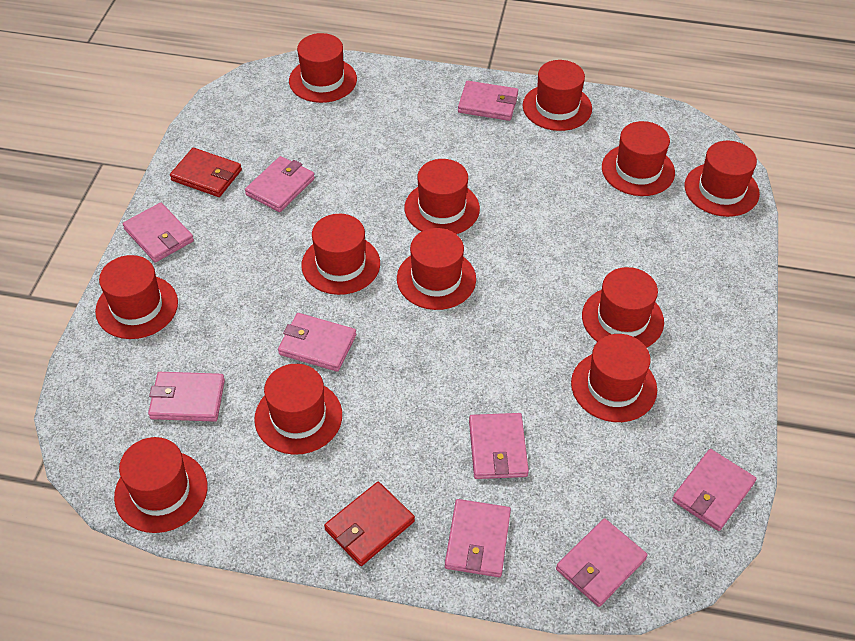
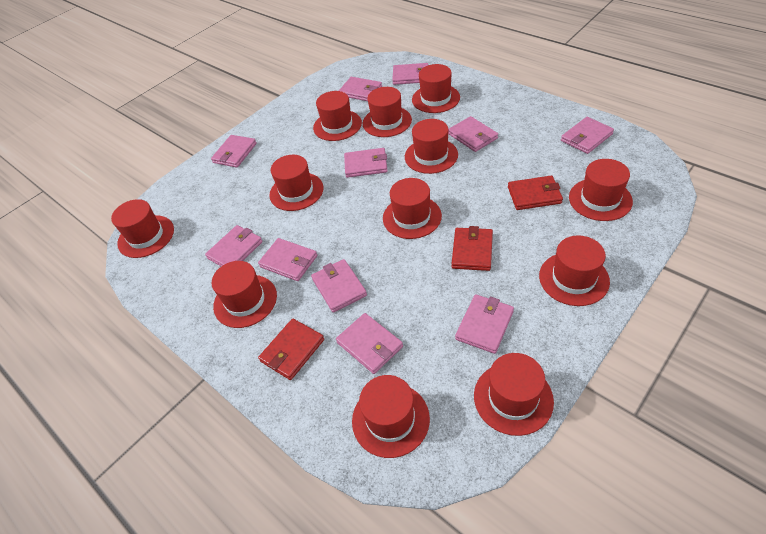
pink wallet: 9 -> 11
red wallet: 2 -> 3

